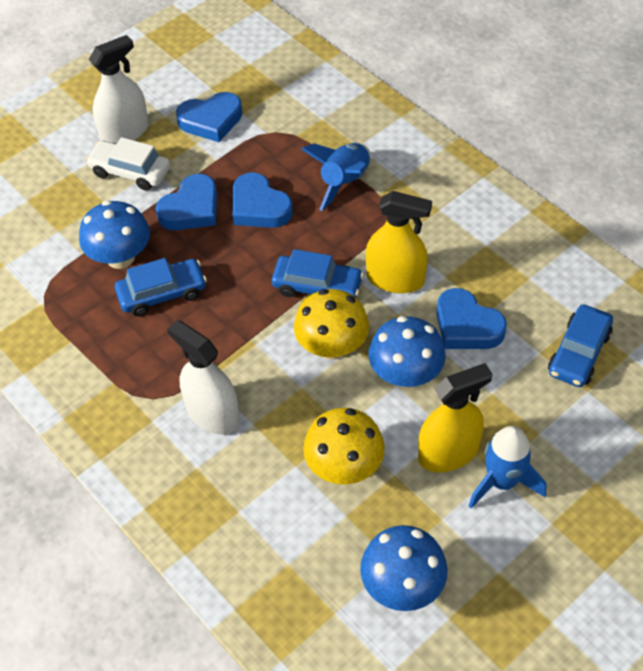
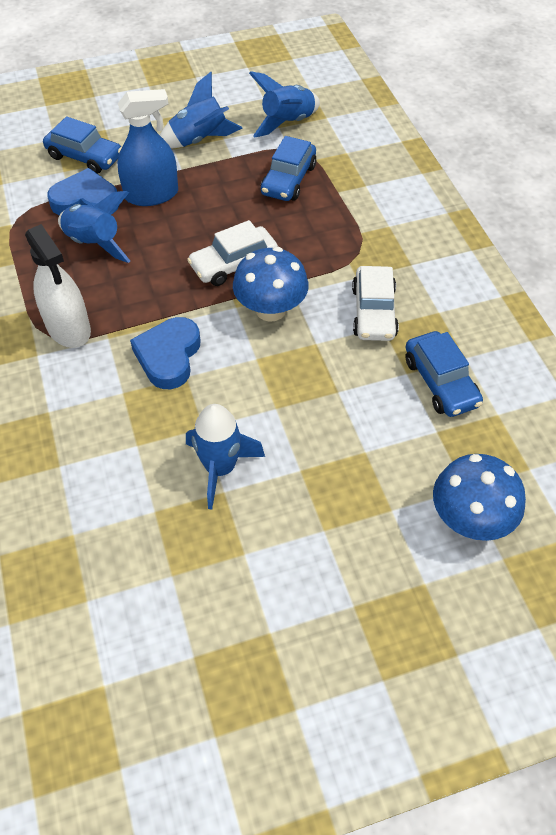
blue heart: 4 -> 2
blue mushroom: 3 -> 2
blue rocket: 2 -> 4
blue spray bottle: 0 -> 1
white car: 1 -> 2
white spray bottle: 2 -> 1
yellow mushroom: 2 -> 0
yellow spray bottle: 2 -> 0

